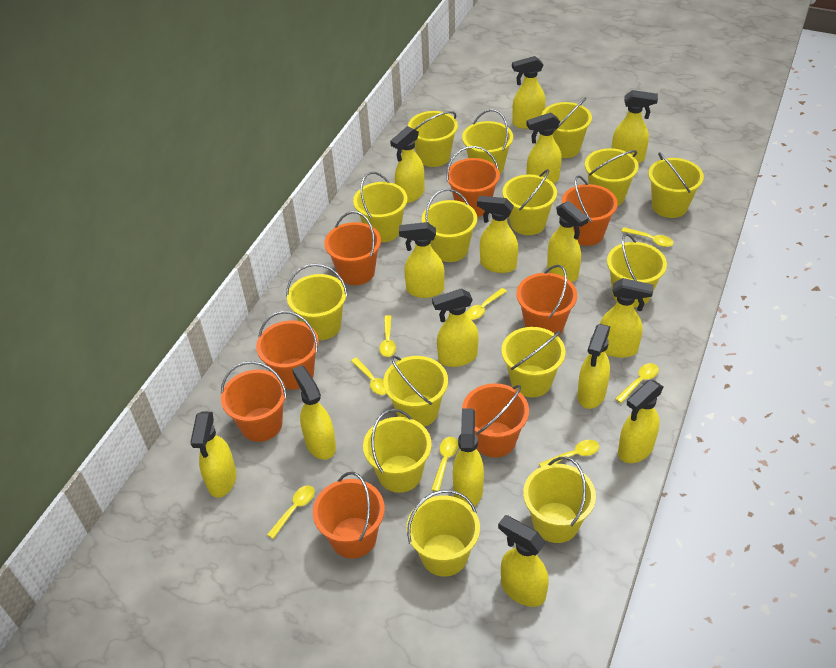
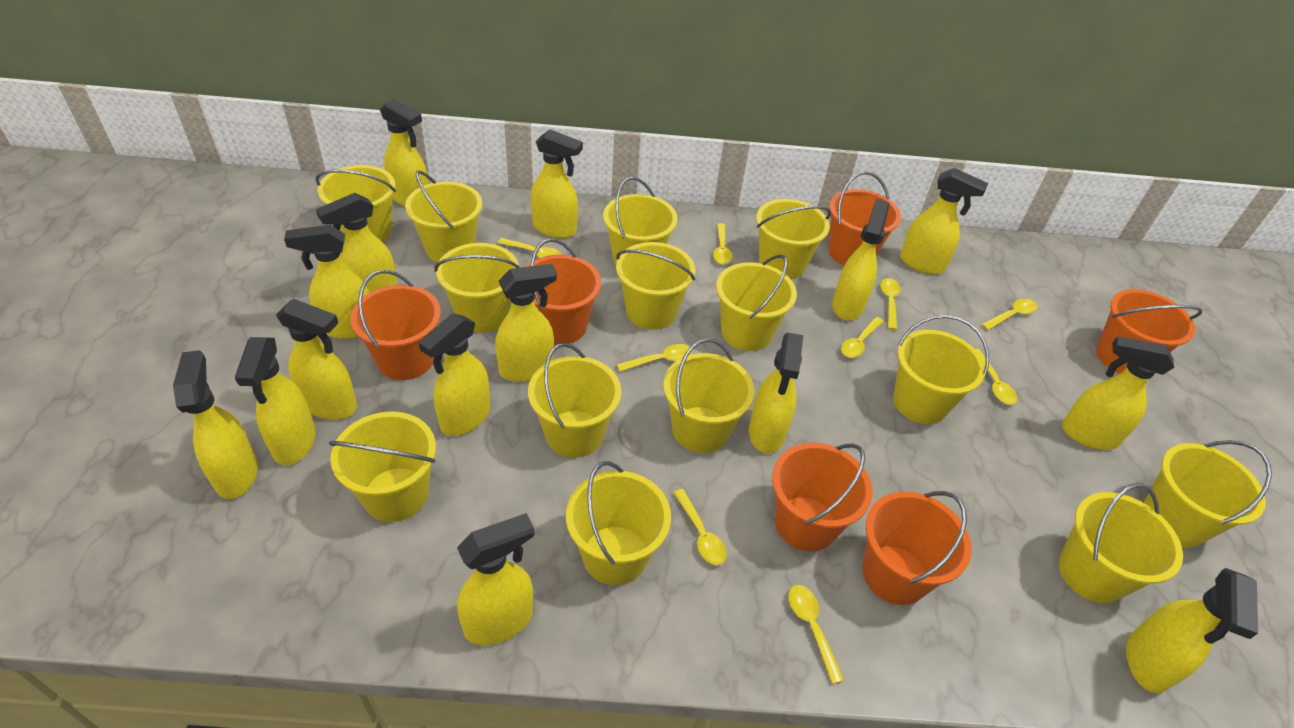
orange bucket: 8 -> 6
yellow bucket: 15 -> 14
yellow spoon: 8 -> 9

